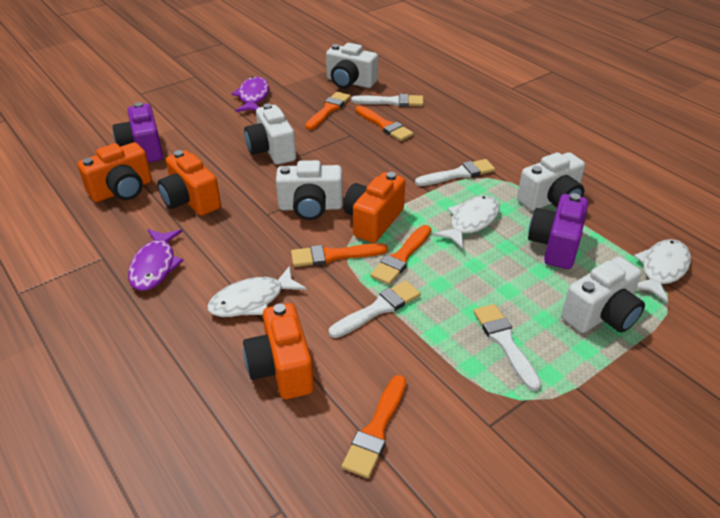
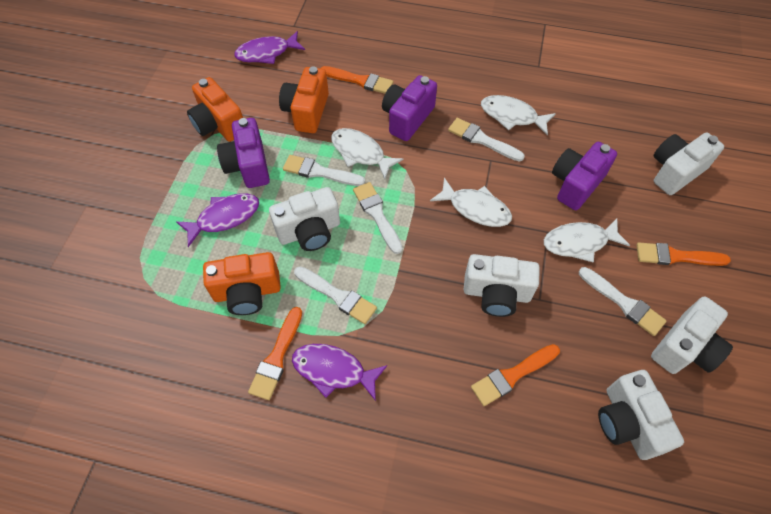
orange brush: 5 -> 4
orange camera: 4 -> 3
purple camera: 2 -> 3
purple fish: 2 -> 3
white brush: 4 -> 5
white fish: 3 -> 4

